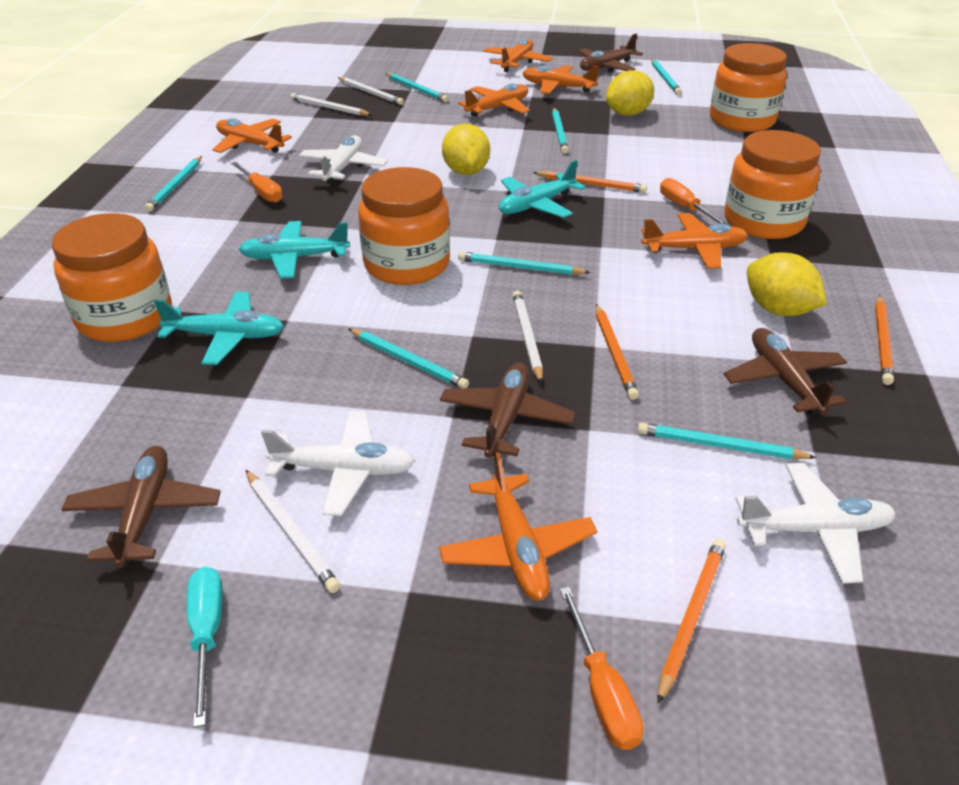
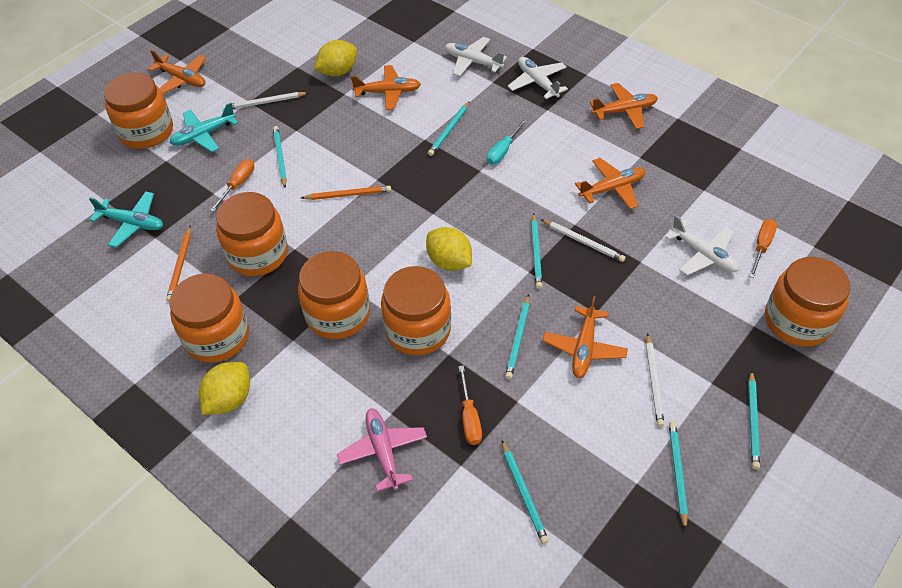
brown plane: 4 -> 0
orange jar: 4 -> 6
orange pencil: 4 -> 2
orange plane: 6 -> 5
pink plane: 0 -> 1
turquoise plane: 3 -> 2
white pencil: 4 -> 3

